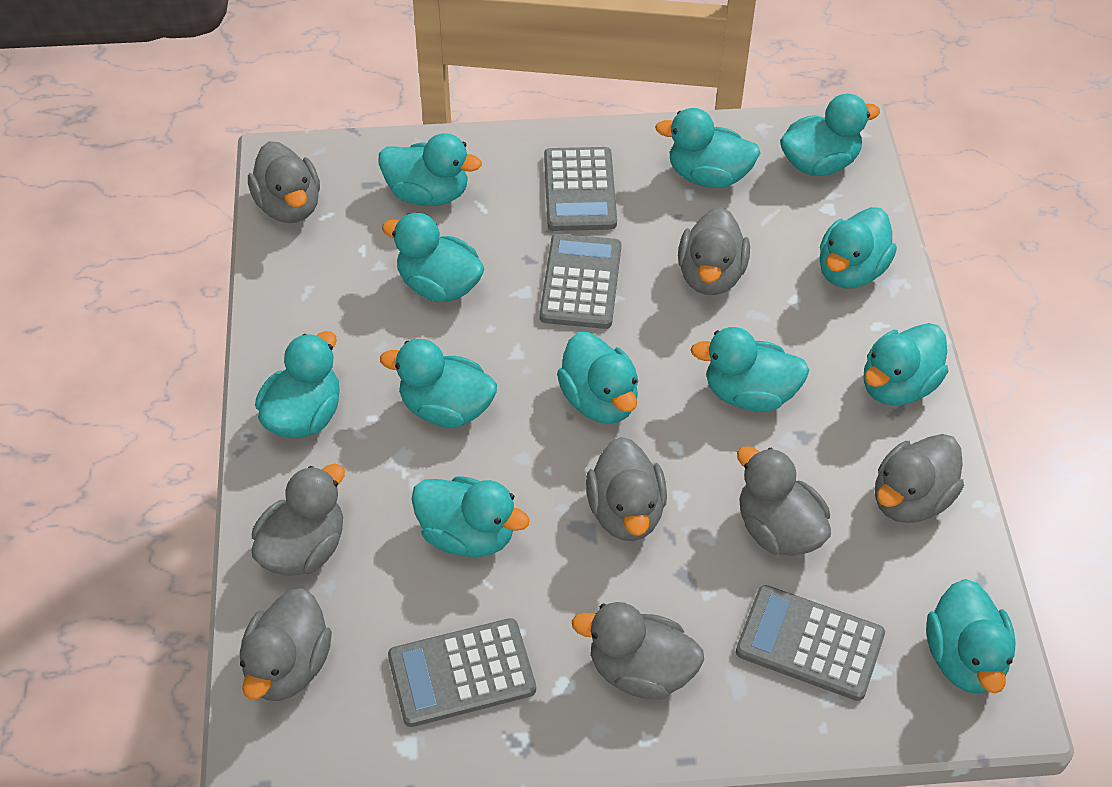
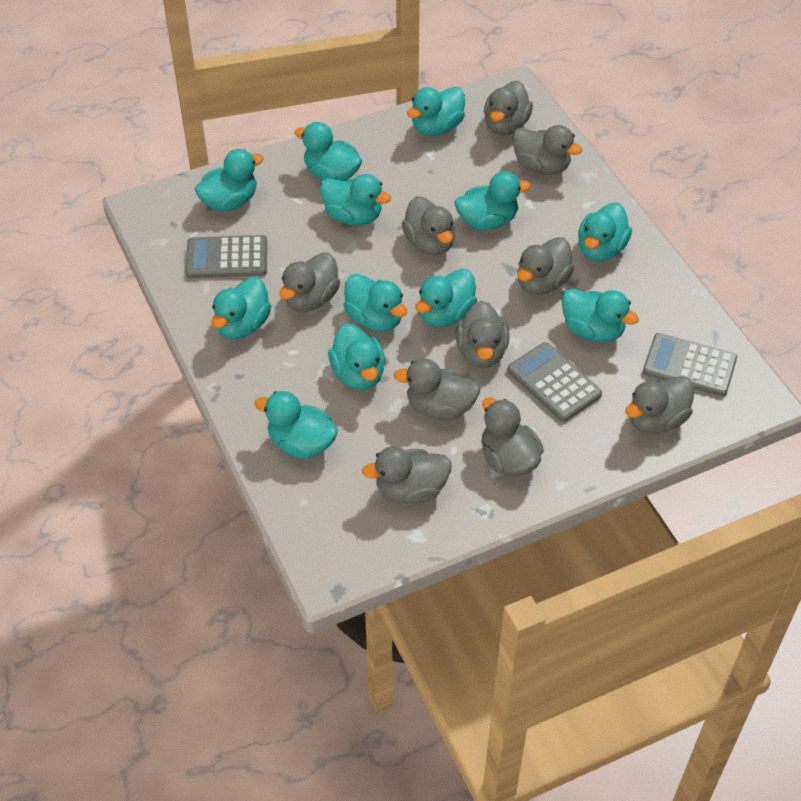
grey calculator: 4 -> 3
grey duck: 8 -> 10

